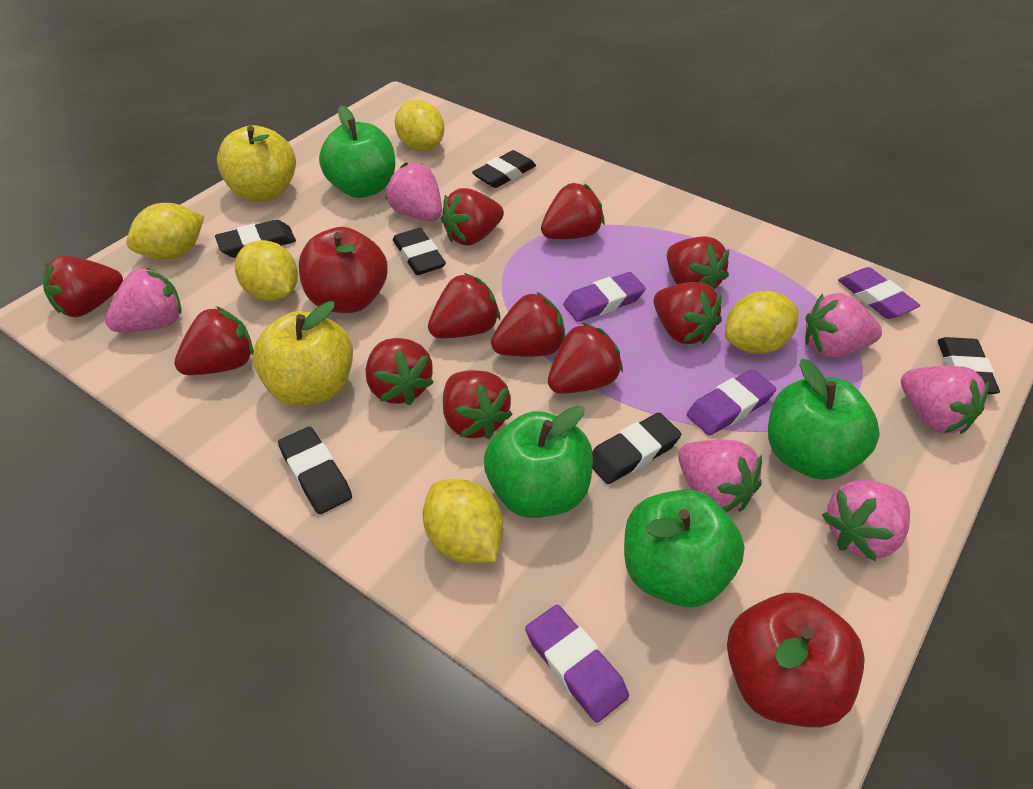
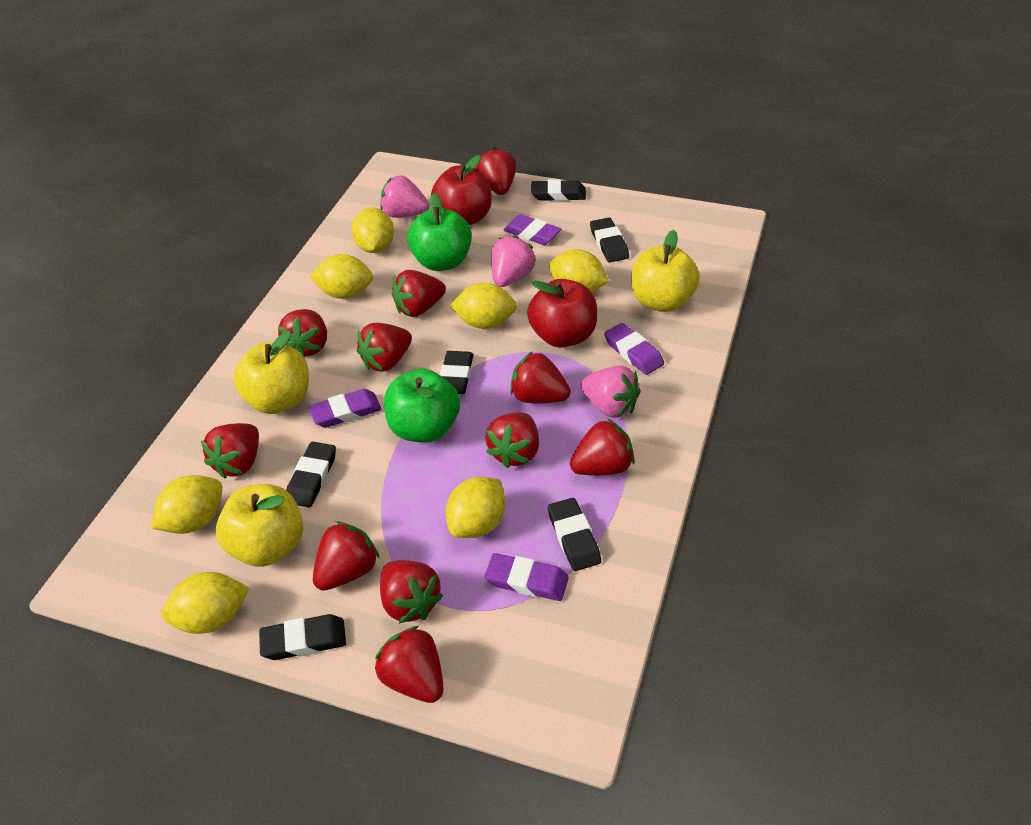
green apple: 4 -> 2
pink strawberry: 6 -> 3
yellow apple: 2 -> 3
yellow lemon: 5 -> 7

